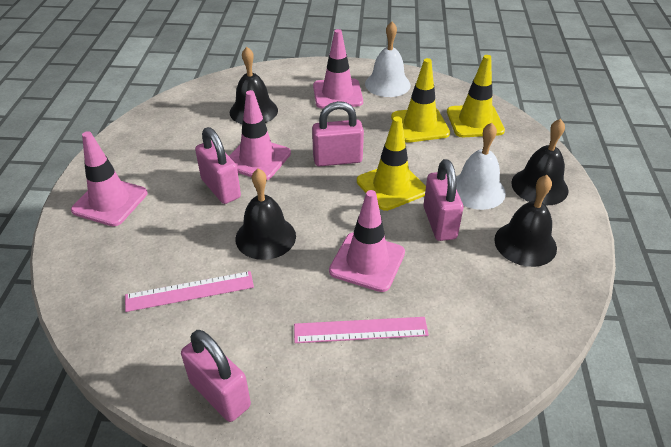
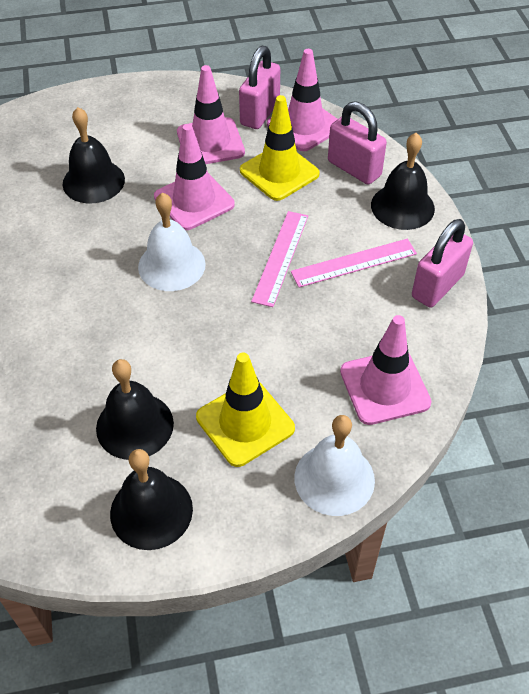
pink padlock: 4 -> 3
yellow traffic cone: 3 -> 2

